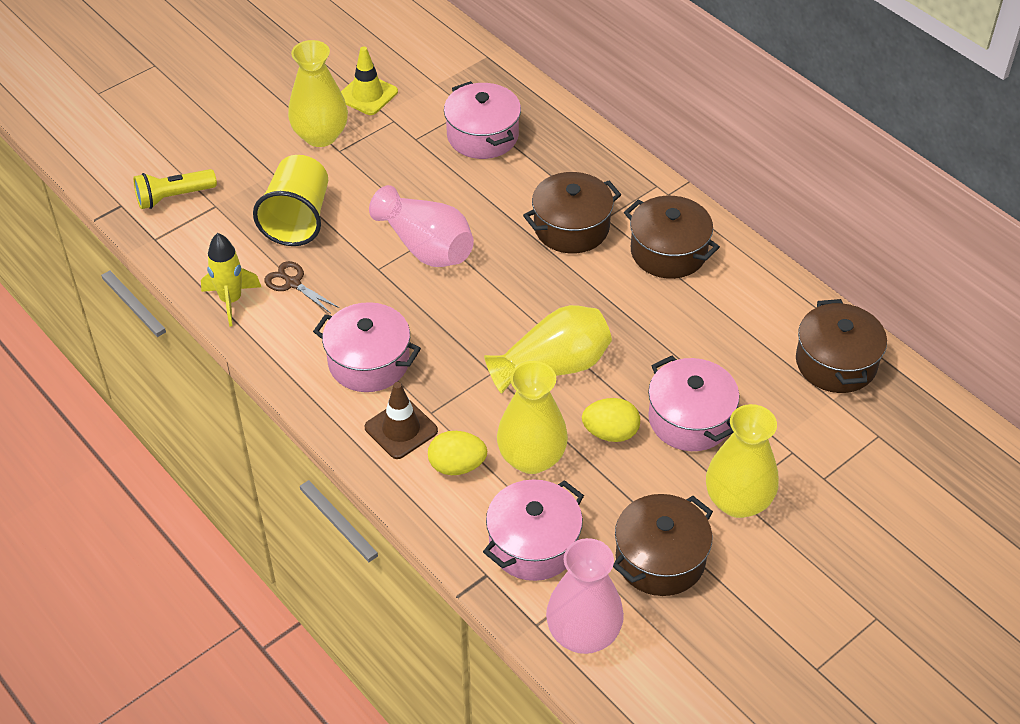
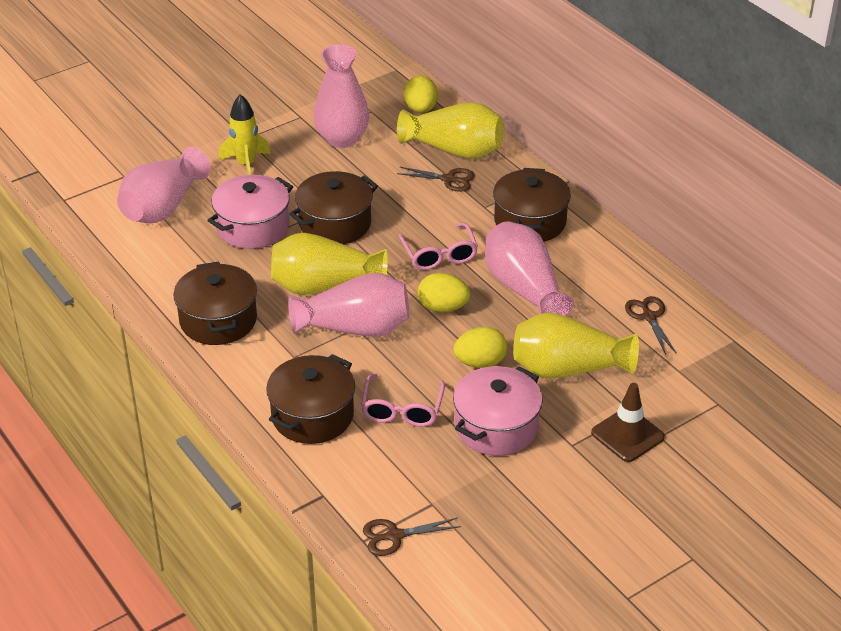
brown scissors: 1 -> 3
pink glasses: 0 -> 2
pink pot: 4 -> 2
pink vase: 2 -> 4
yellow cup: 1 -> 0
yellow egg: 2 -> 3
yellow flashlight: 1 -> 0
yellow traffic cone: 1 -> 0
yellow vase: 4 -> 3

